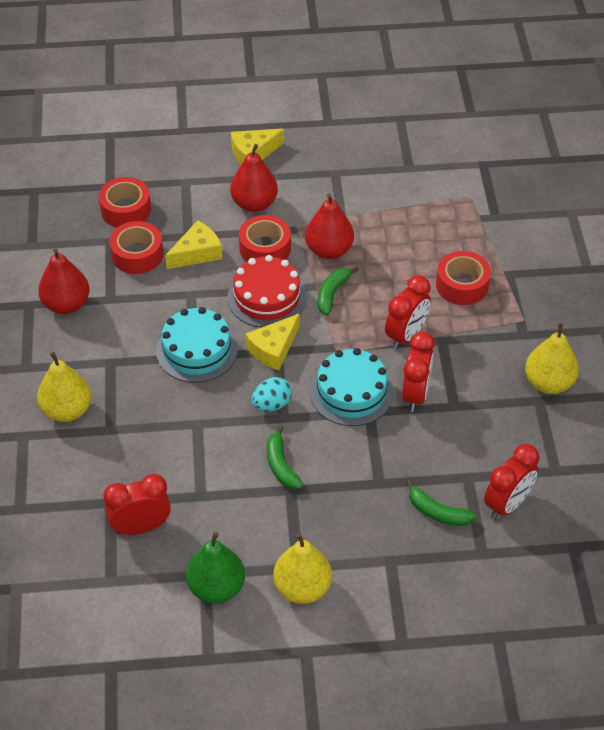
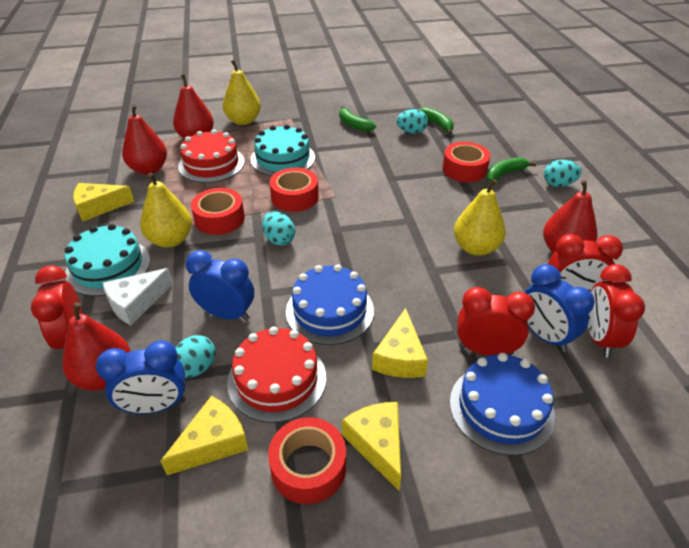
blue cake: 0 -> 2
blue clock: 0 -> 3
green pear: 1 -> 0
red cake: 1 -> 2
red pear: 3 -> 4
turquoise egg: 1 -> 4
white cheese: 0 -> 1
yellow cheese: 3 -> 4

